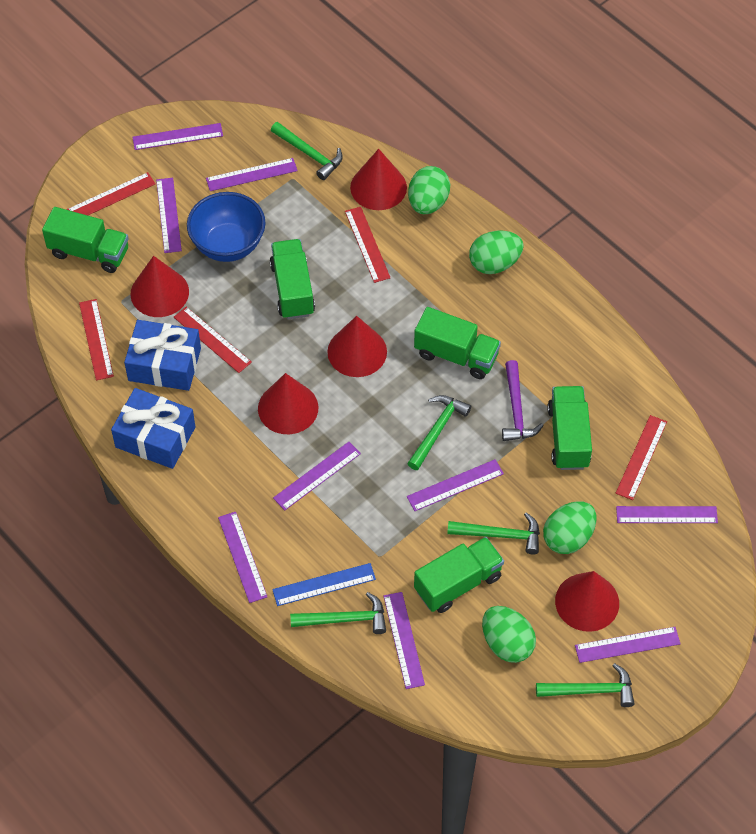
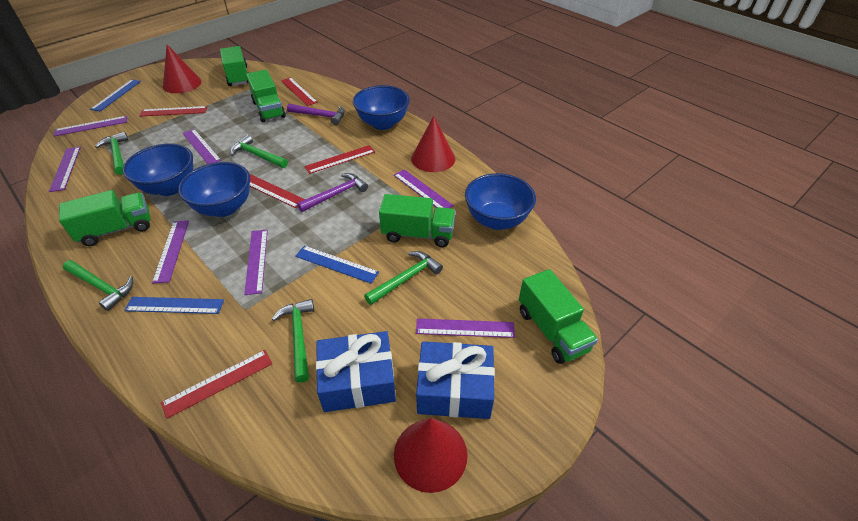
blue bowl: 1 -> 4
blue ruler: 1 -> 3
green egg: 4 -> 0
purple hammer: 1 -> 2
purple ruler: 9 -> 7
red cone: 5 -> 3

